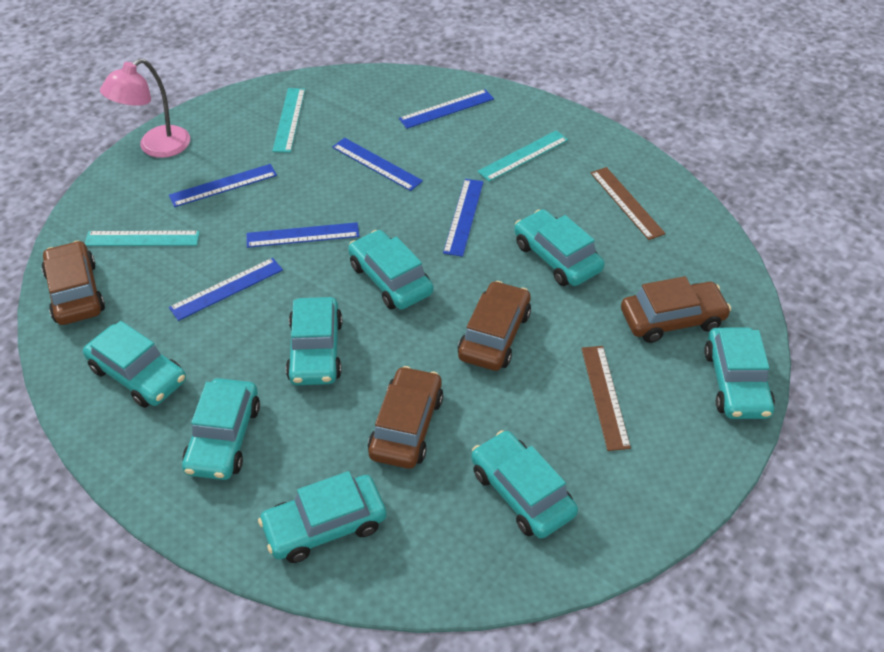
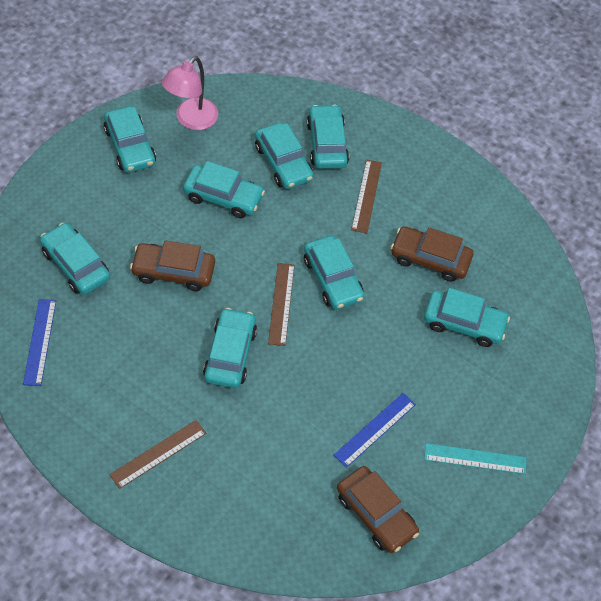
blue ruler: 6 -> 2
brown car: 4 -> 3
brown ruler: 2 -> 3
turquoise ruler: 3 -> 1

